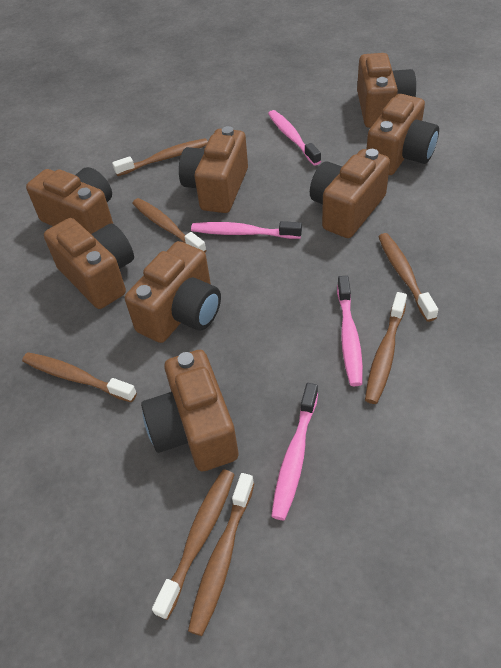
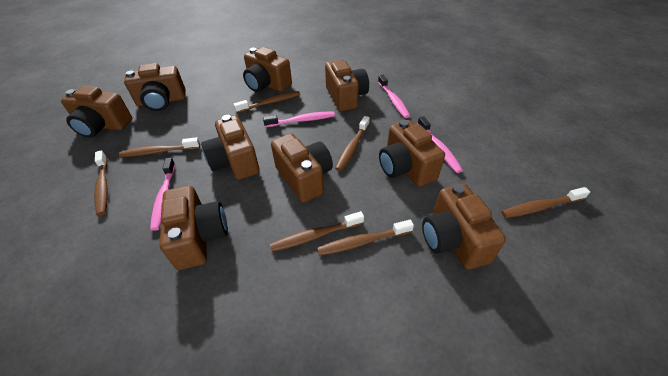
brown camera: 8 -> 9

